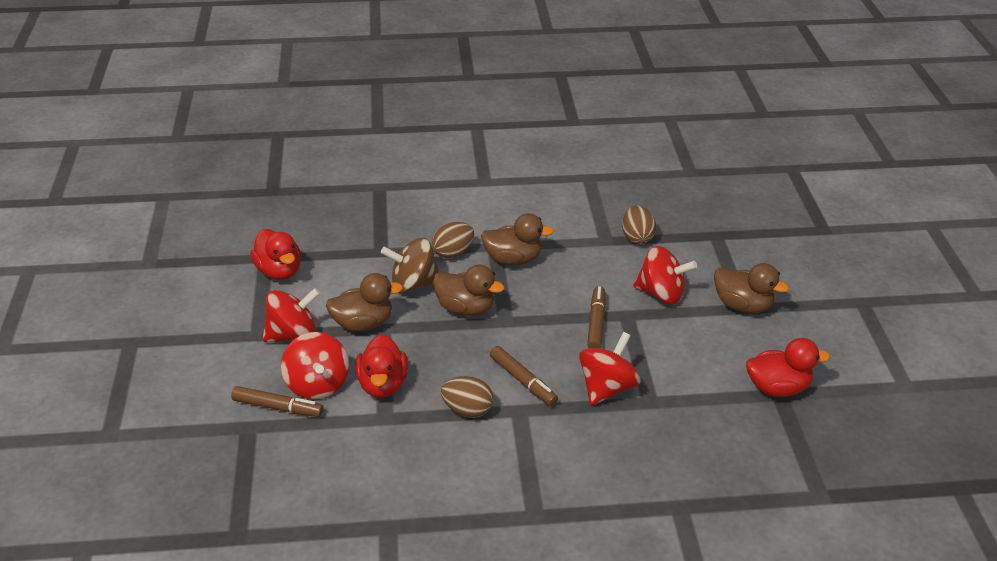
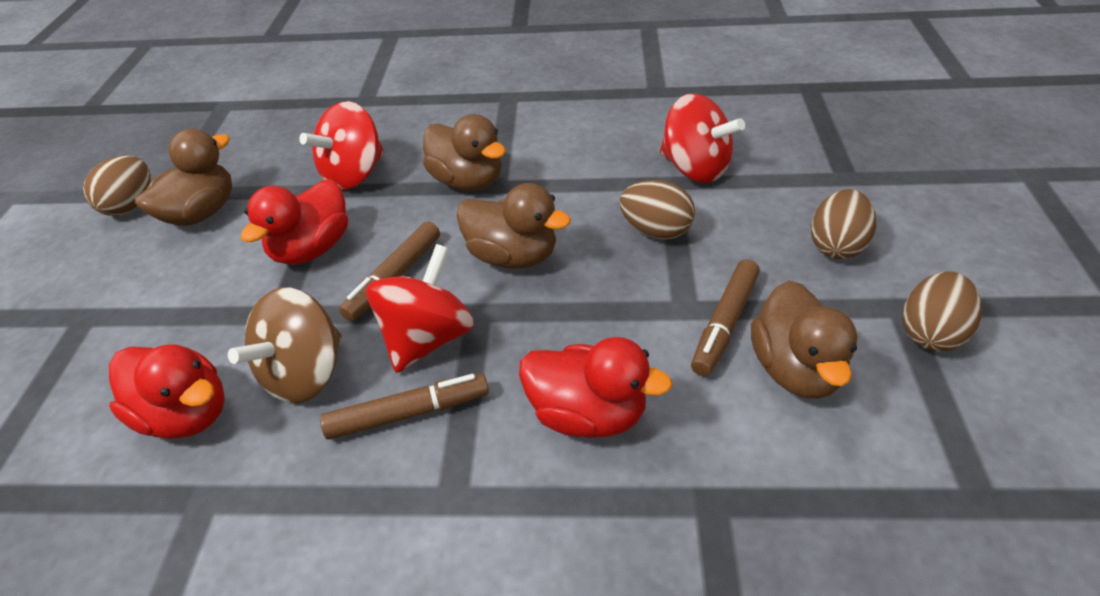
brown egg: 3 -> 4
red spinning top: 4 -> 3

